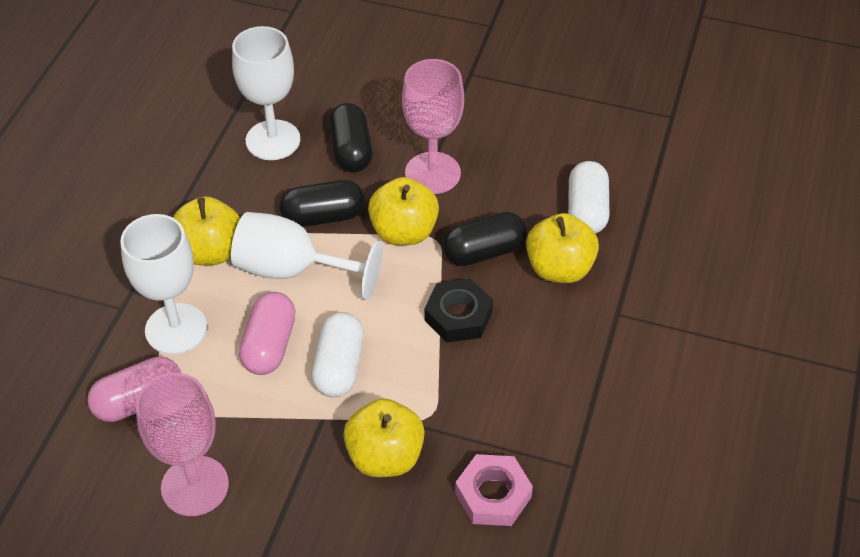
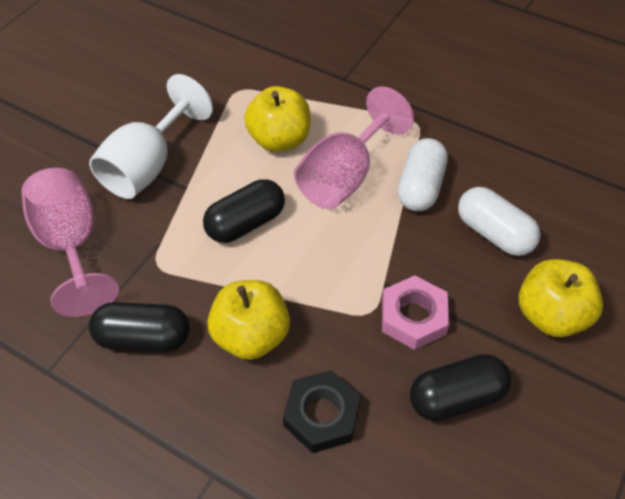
pink capsule: 2 -> 0
white goblet: 3 -> 1
yellow apple: 4 -> 3

